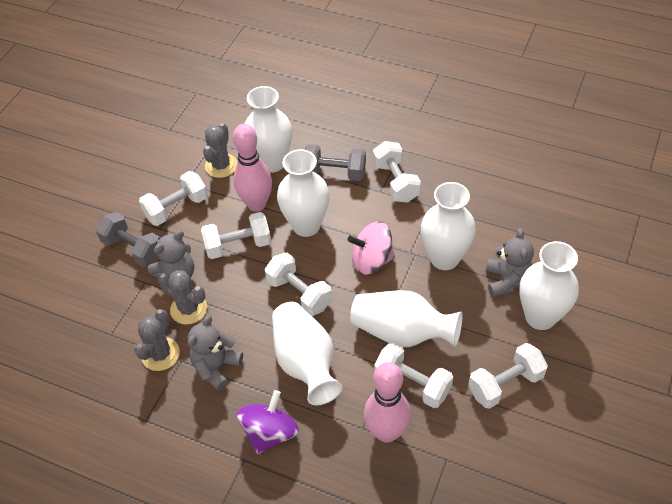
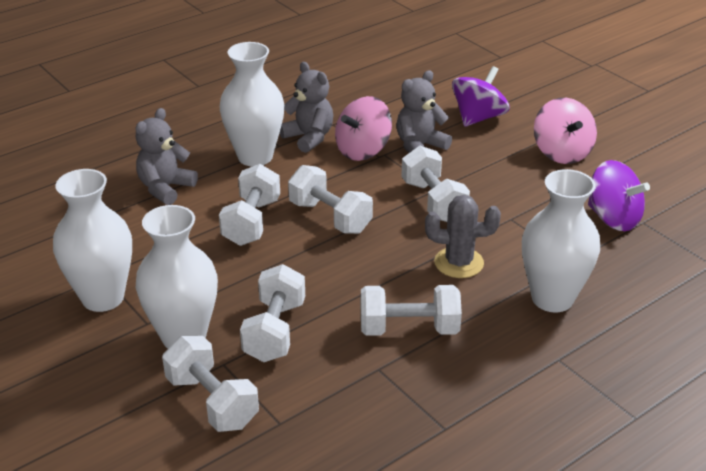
grey cactus: 3 -> 1
grey dumbbell: 2 -> 0
pink bowling pin: 2 -> 0
pink spinning top: 1 -> 2
purple spinning top: 1 -> 2
white vase: 6 -> 4

